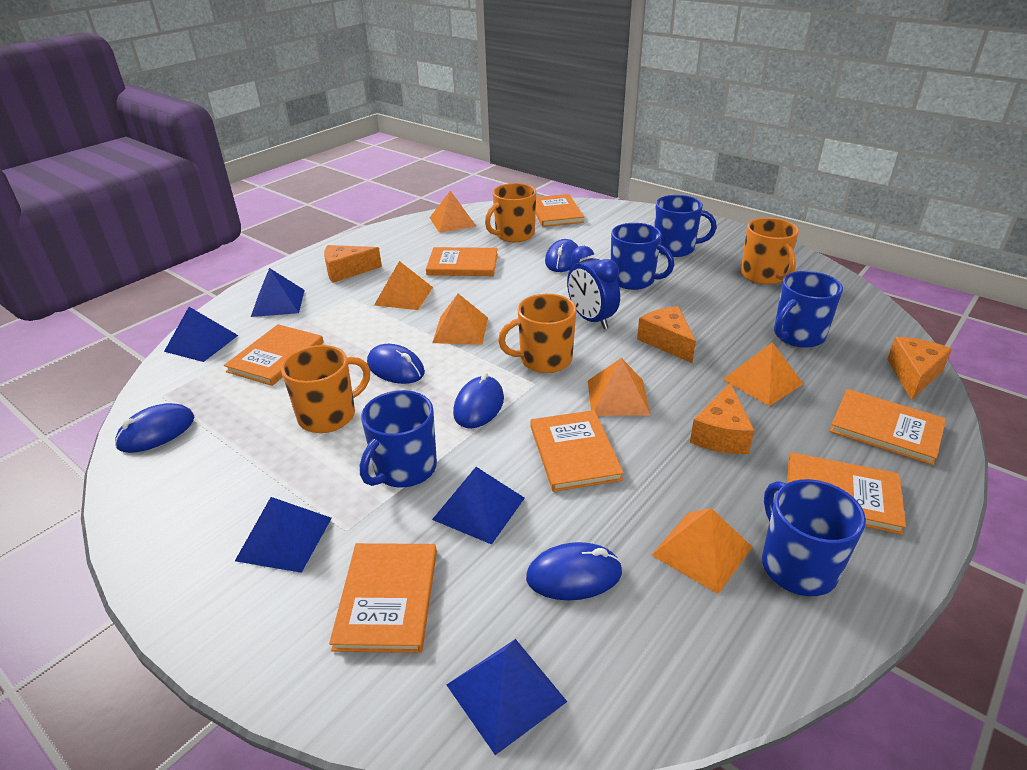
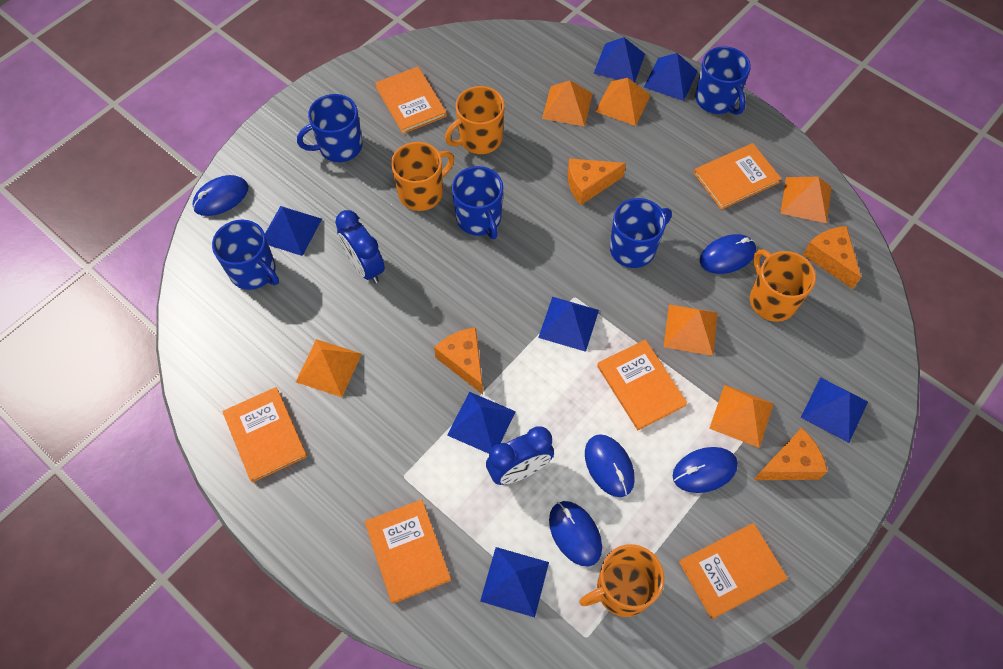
blue clock: 1 -> 2
blue pyramid: 5 -> 7
orange book: 7 -> 6

